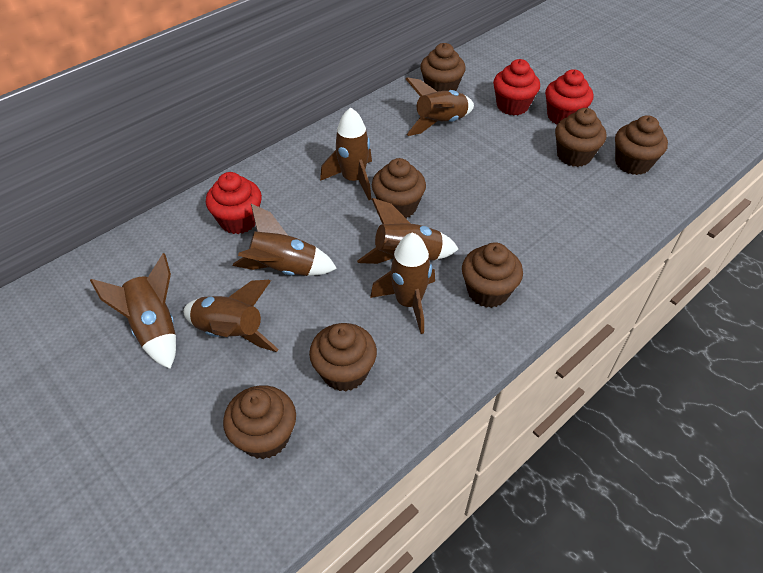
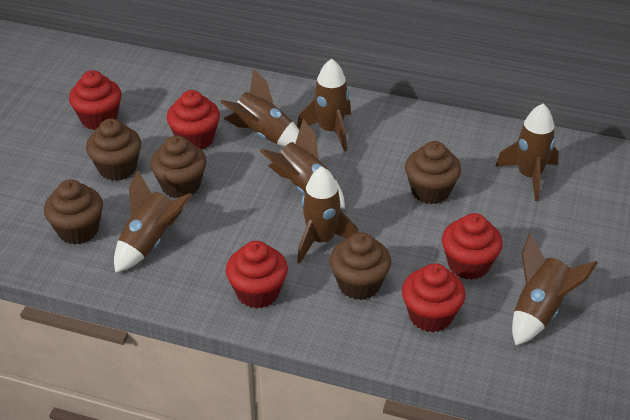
brown cupcake: 7 -> 5
red cupcake: 3 -> 5

